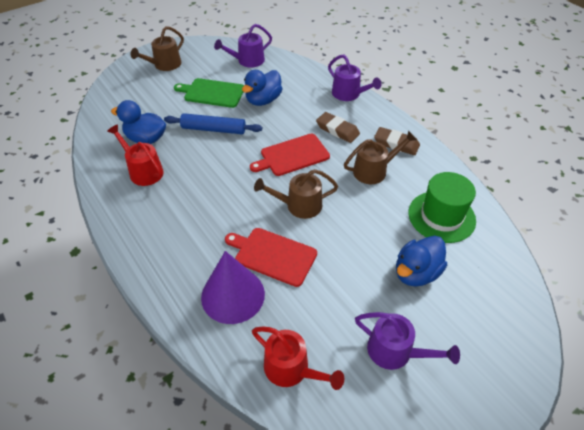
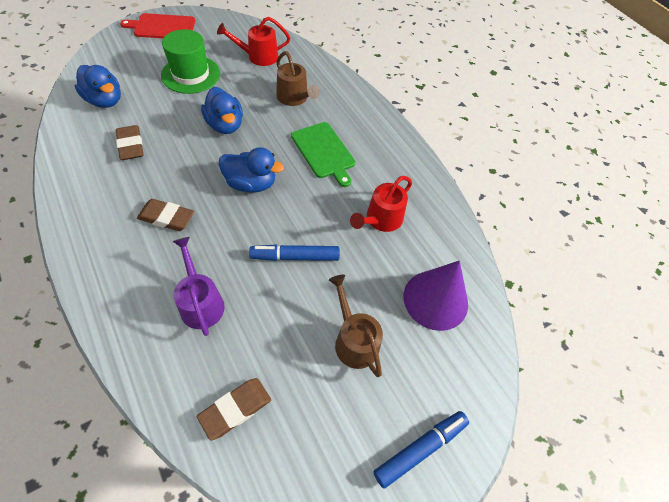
blue marker: 0 -> 2
blue rolling pin: 1 -> 0
brown eraser: 2 -> 3
brown watering can: 3 -> 2
purple watering can: 3 -> 1
red cutting board: 2 -> 1

